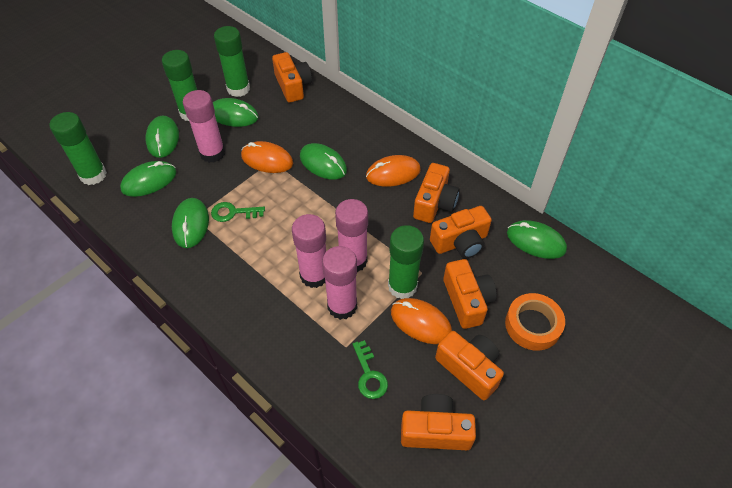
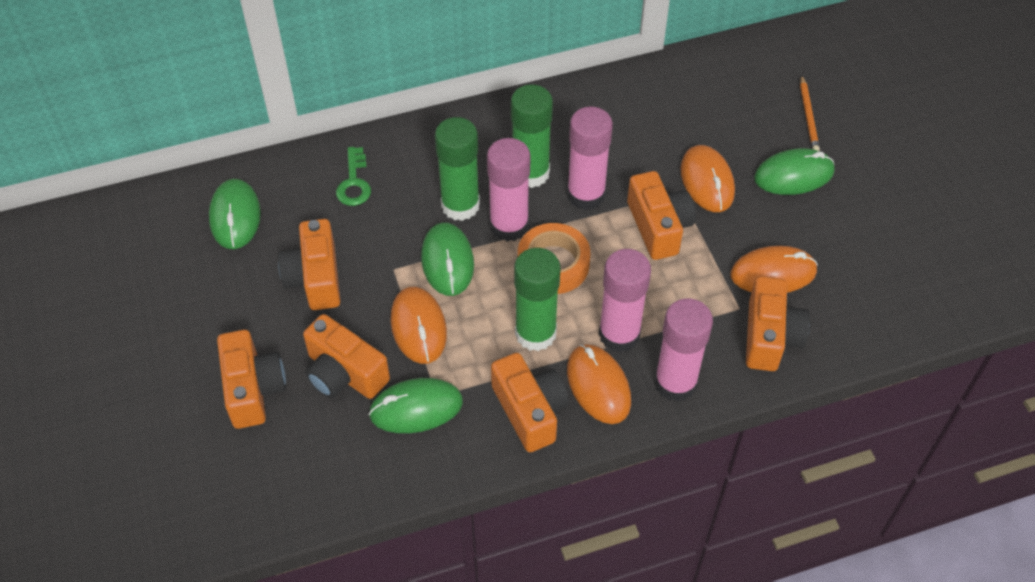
green glue stick: 4 -> 3
green key: 2 -> 1
green mouse: 6 -> 4
orange mouse: 3 -> 4
orange pencil: 0 -> 1

